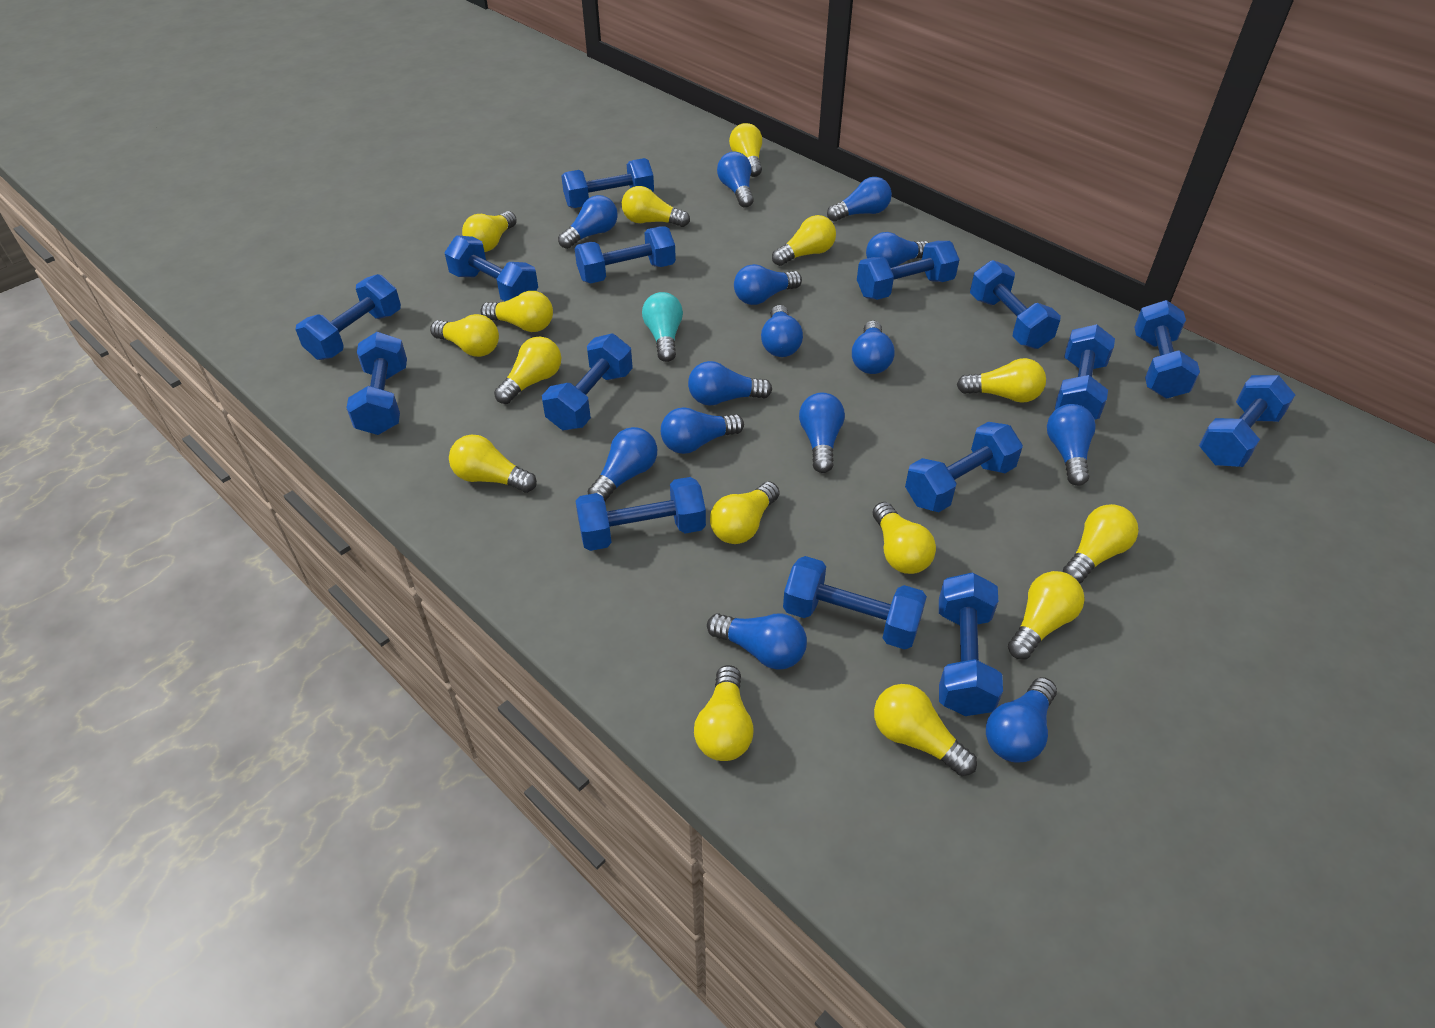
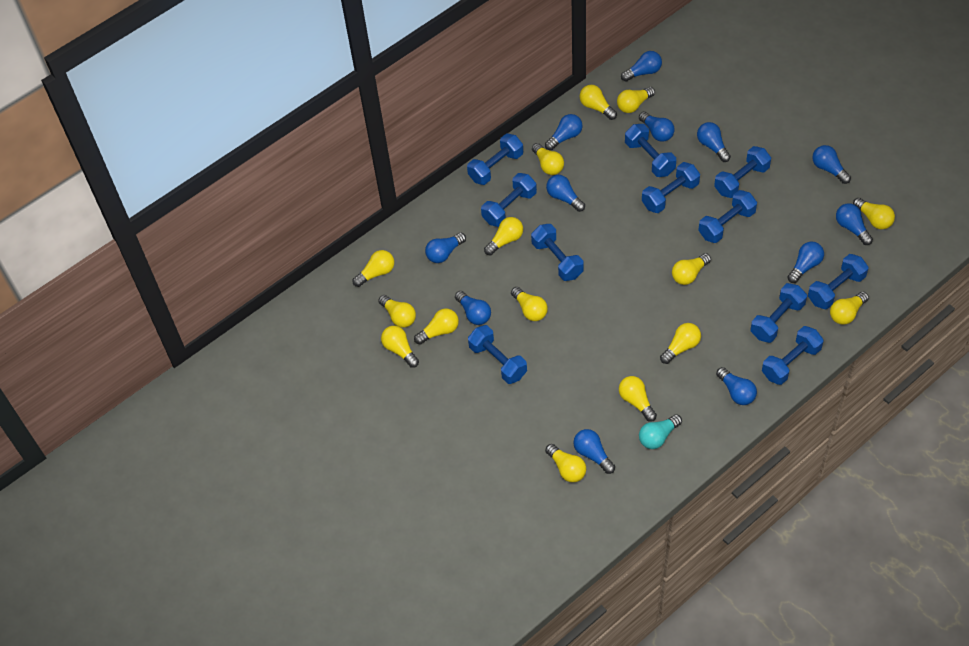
blue dumbbell: 15 -> 11
blue light bulb: 14 -> 12

